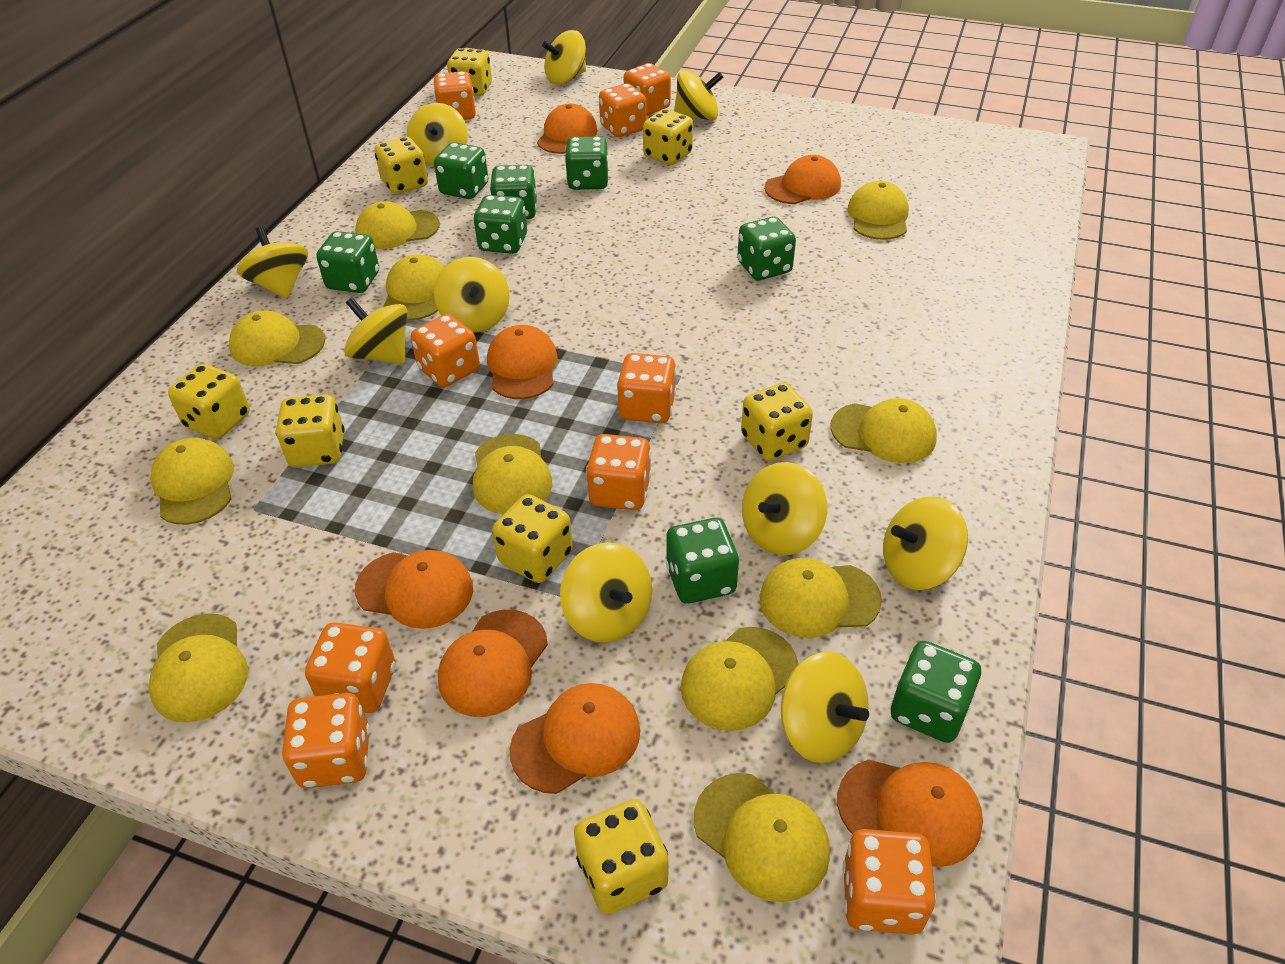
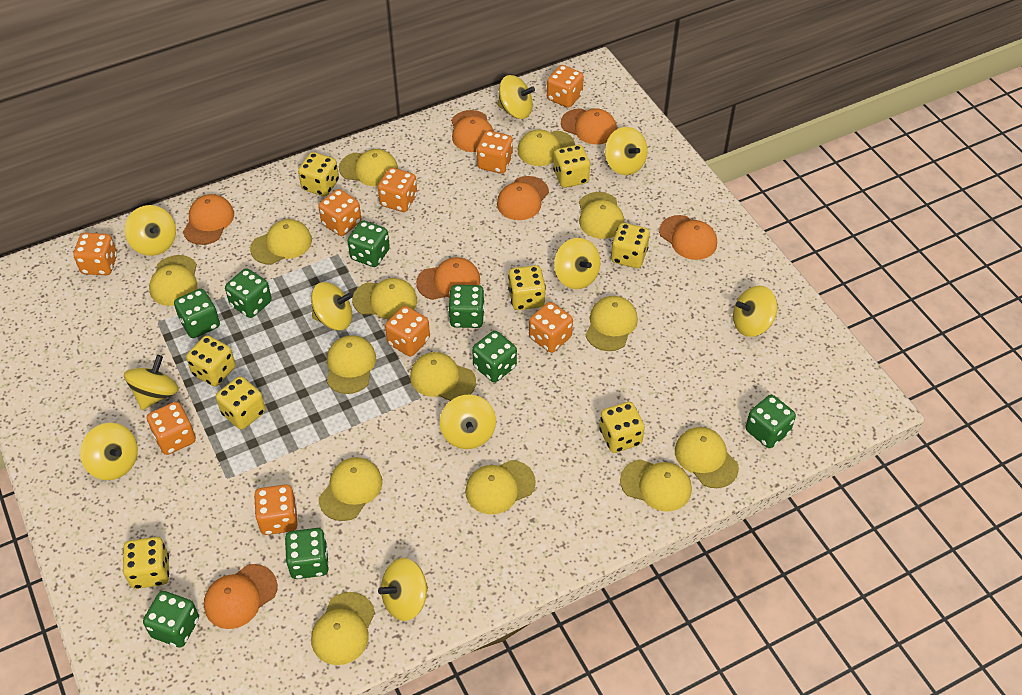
yellow cap: 11 -> 14

